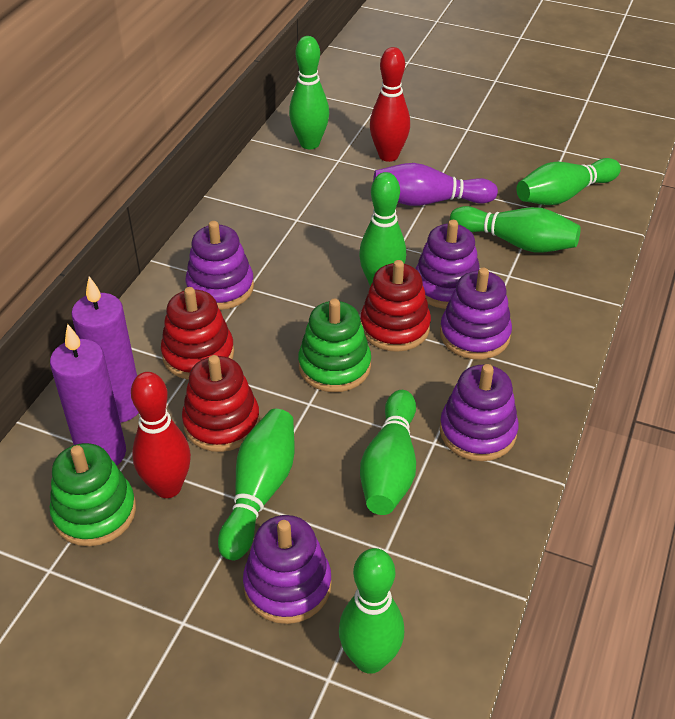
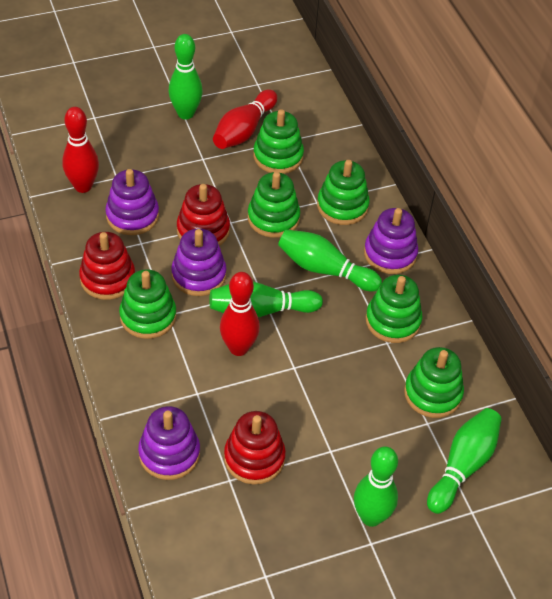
green bowling pin: 7 -> 5
green stacking toy: 2 -> 6
purple bowling pin: 1 -> 0
purple candle: 2 -> 0
purple stacking toy: 5 -> 4
red bowling pin: 2 -> 3

